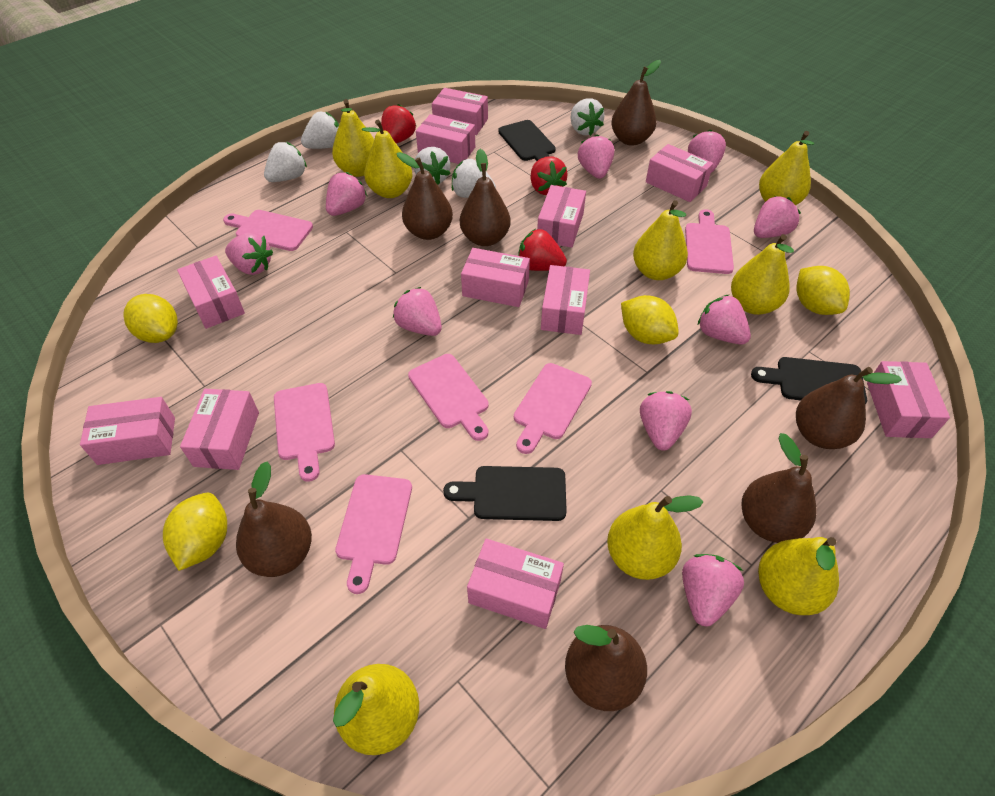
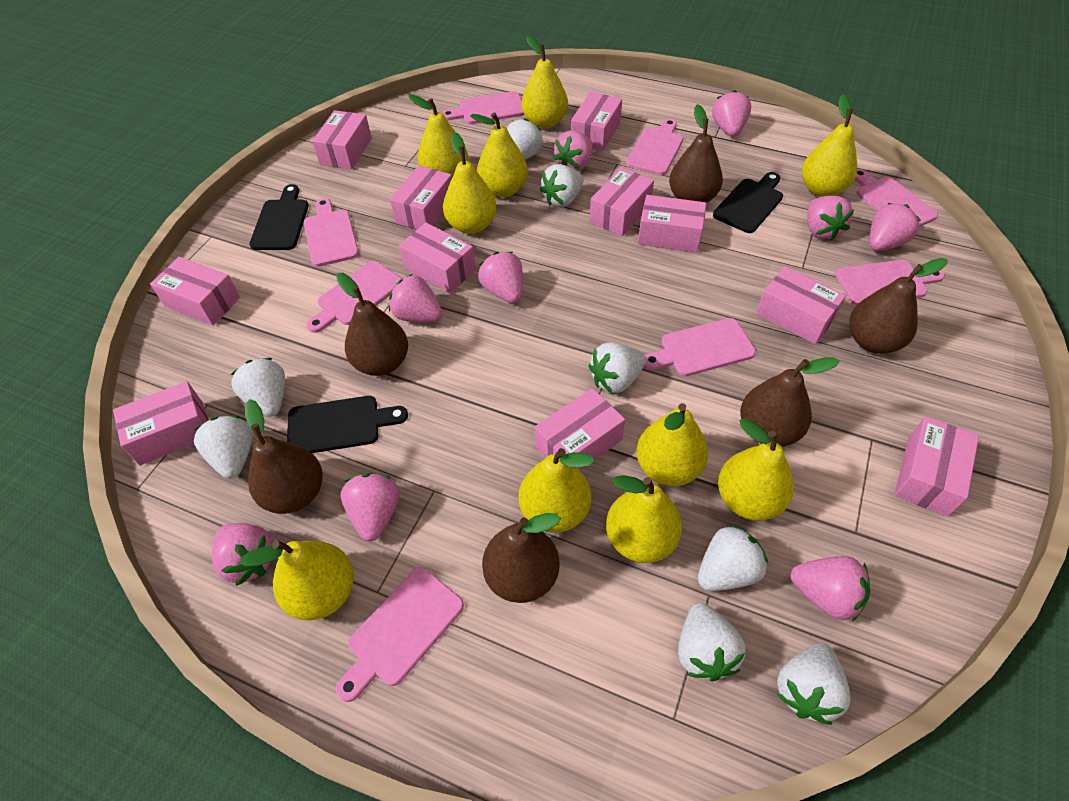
brown pear: 7 -> 6
pink cutting board: 6 -> 8
red strawberry: 3 -> 0
white strawberry: 5 -> 8
yellow lemon: 4 -> 0
yellow pear: 8 -> 10

